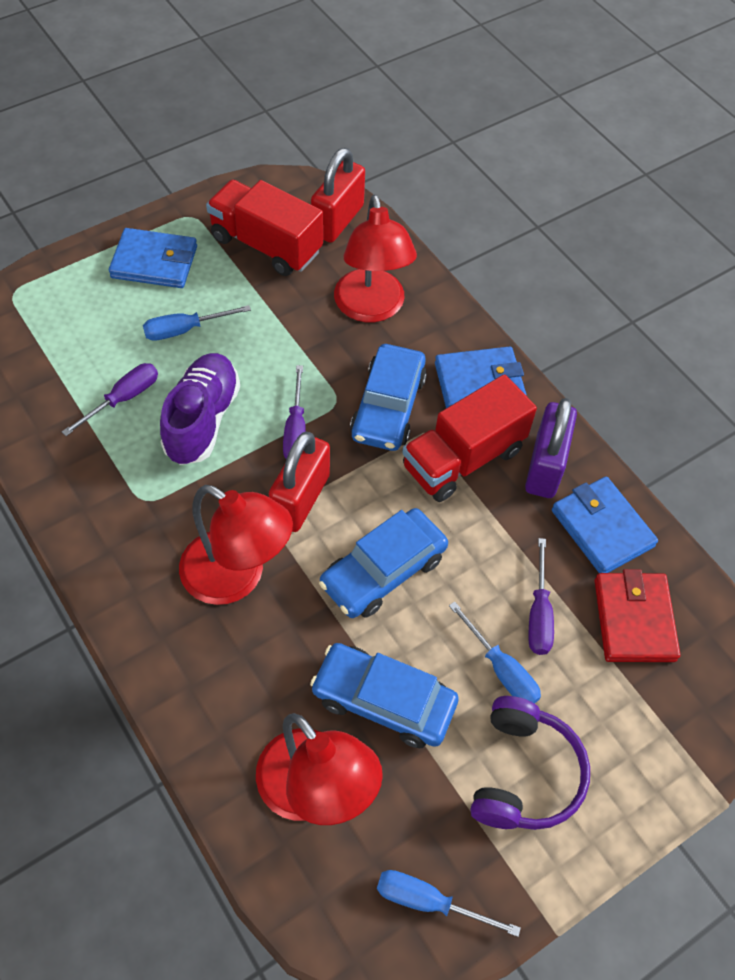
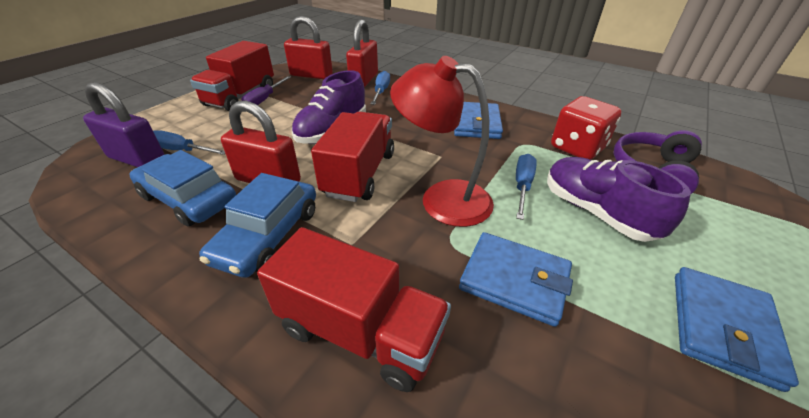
blue car: 3 -> 2
purple screwdriver: 3 -> 1
purple shoe: 1 -> 2
red dice: 0 -> 1
red lamp: 3 -> 1
red padlock: 2 -> 3
red truck: 2 -> 3
red wallet: 1 -> 0

